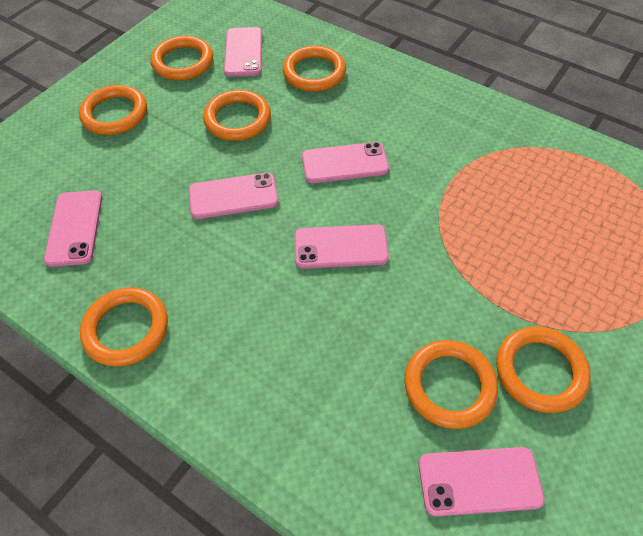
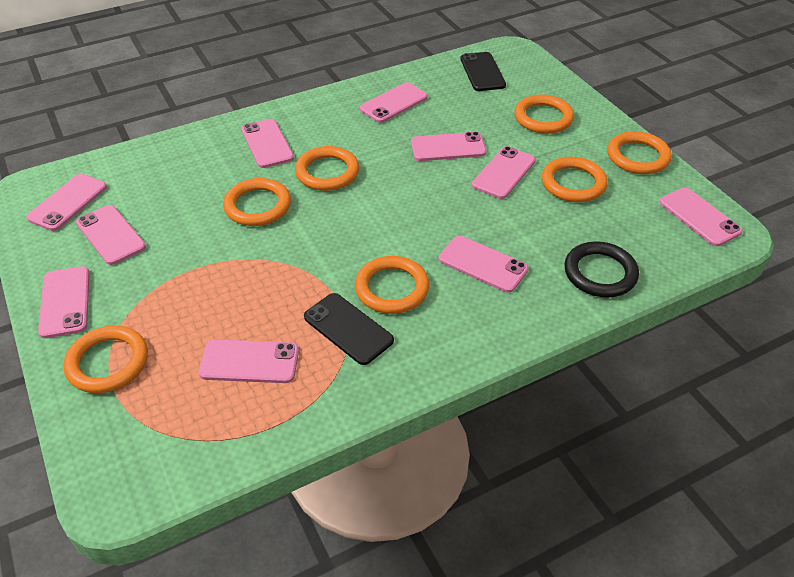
black phone: 0 -> 2
black ring: 0 -> 1
pink phone: 6 -> 10

